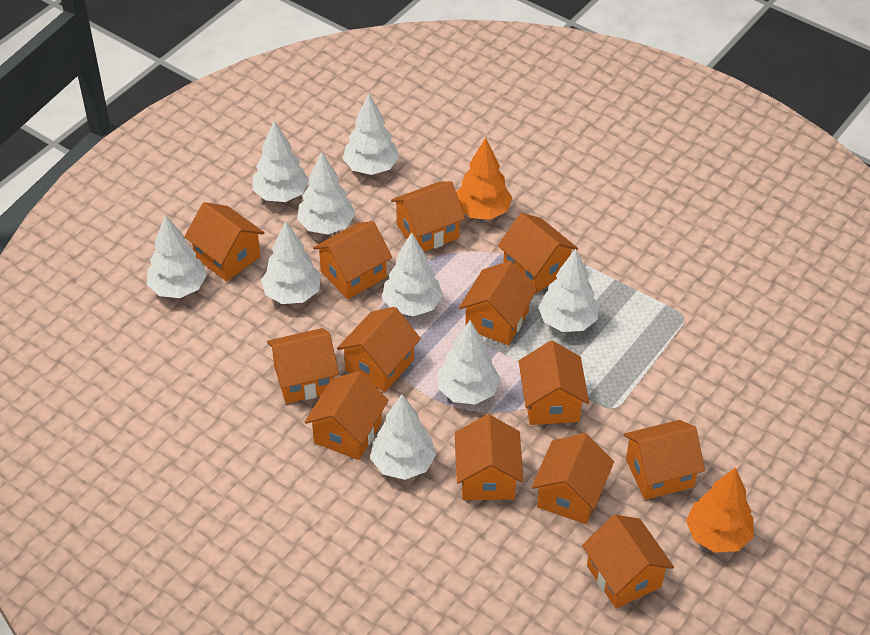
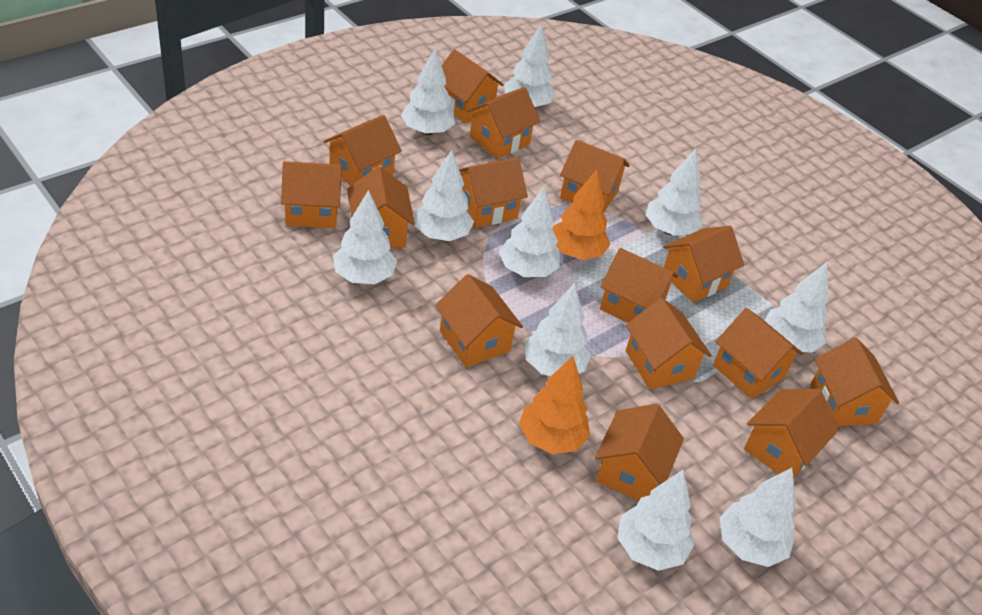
orange house: 13 -> 15
white tree: 9 -> 10

